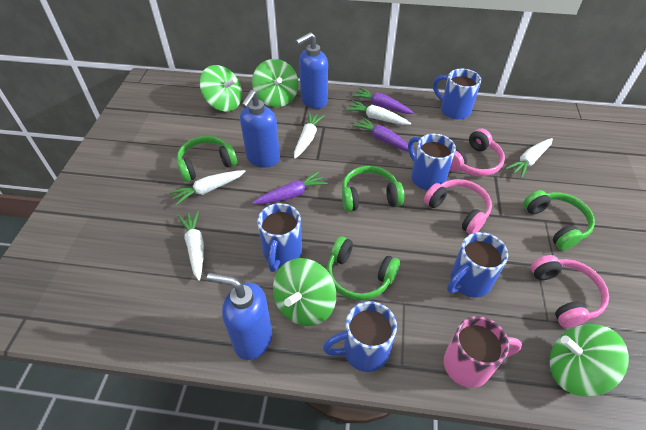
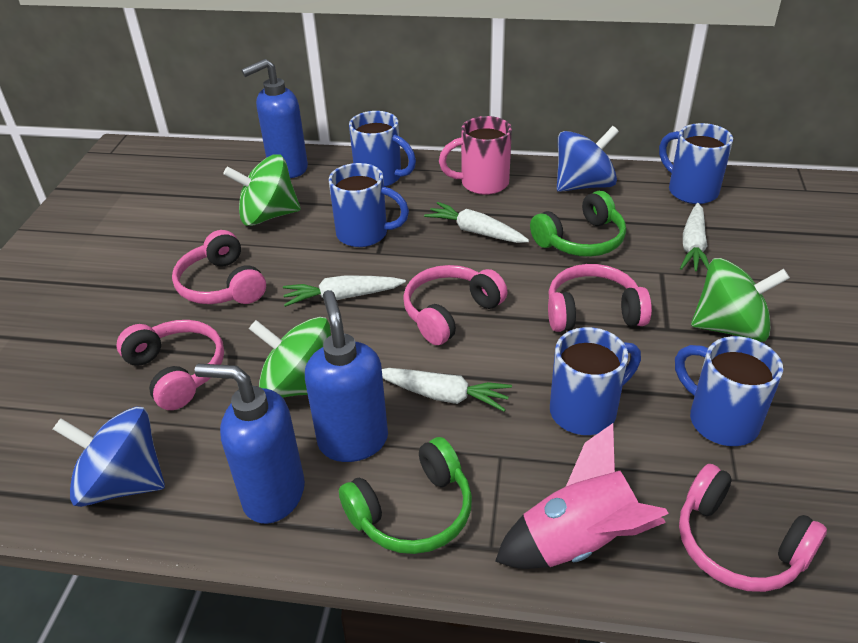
blue spinning top: 0 -> 2
green headphones: 4 -> 2
green spinning top: 4 -> 3
pink headphones: 3 -> 5
pink rocket: 0 -> 1
purple carrot: 3 -> 0
white carrot: 5 -> 4

